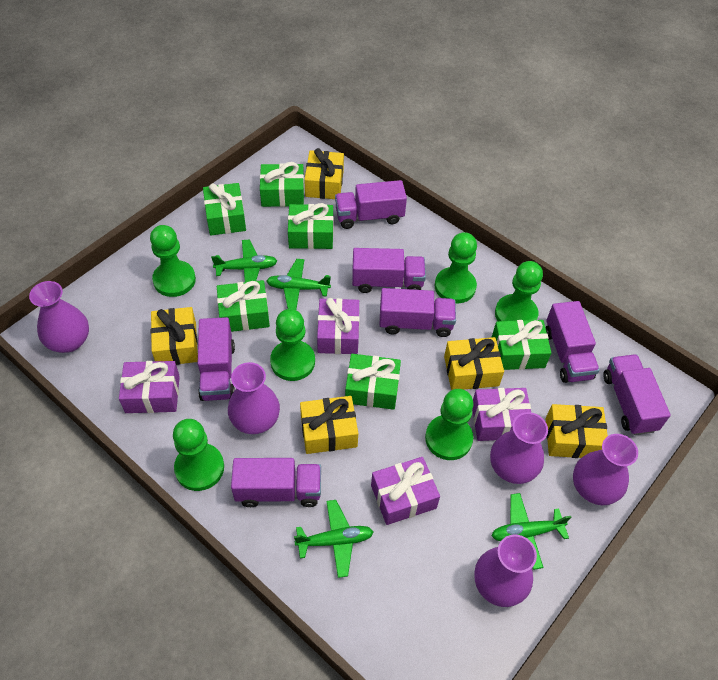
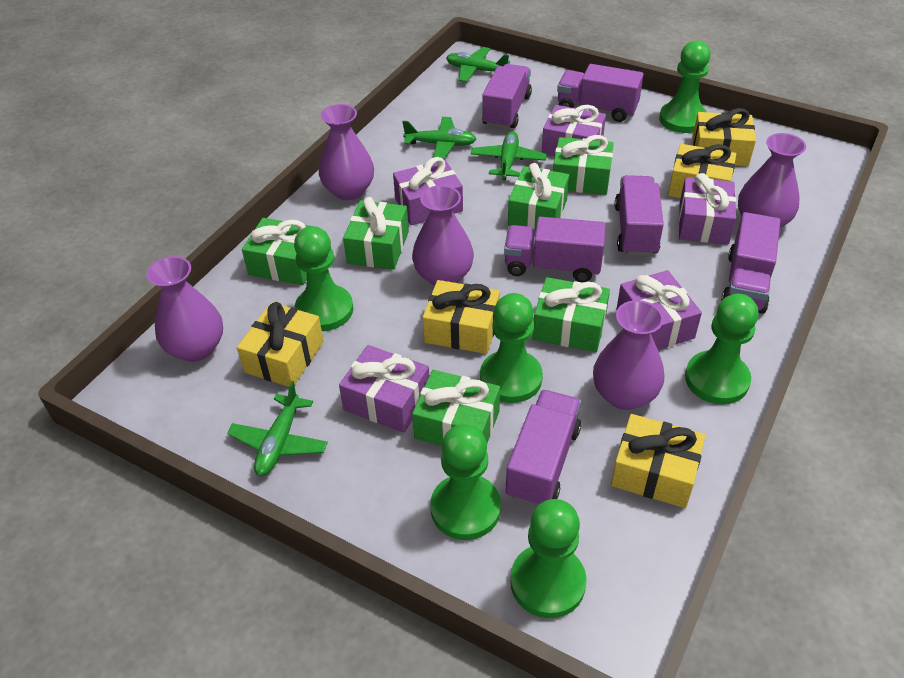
purple gift: 4 -> 5
purple truck: 7 -> 6

